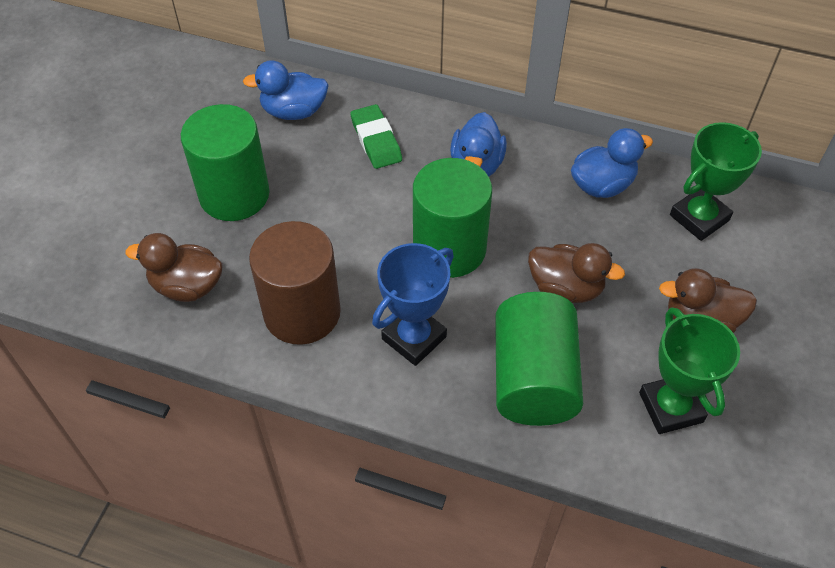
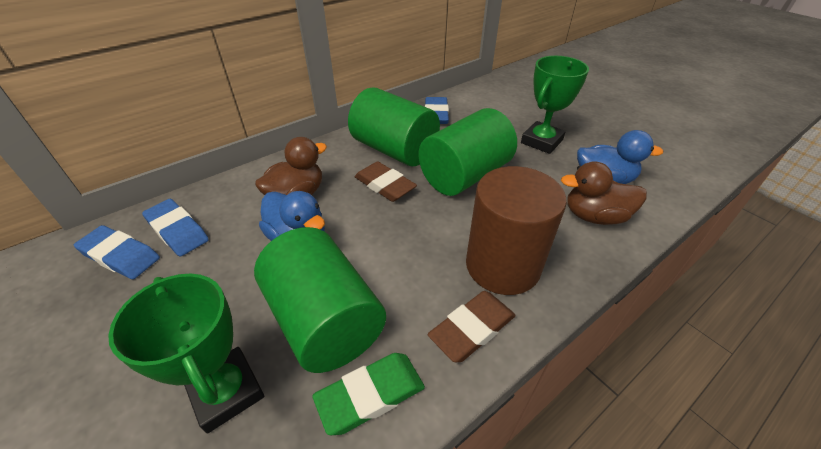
blue duck: 3 -> 2
blue eraser: 0 -> 3
blue trophy: 1 -> 0
brown duck: 3 -> 2
brown eraser: 0 -> 2

